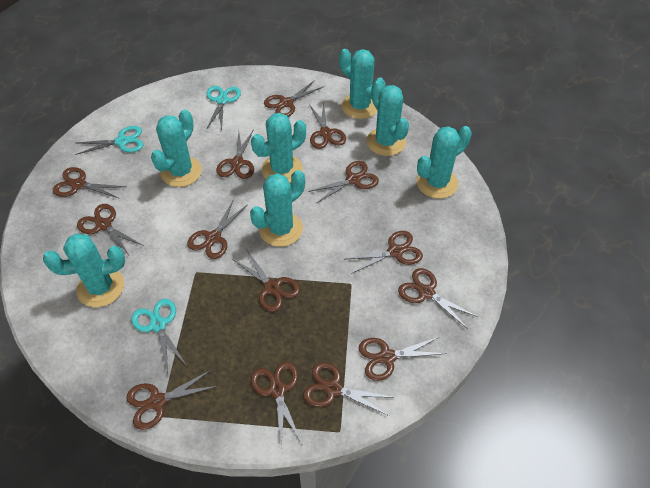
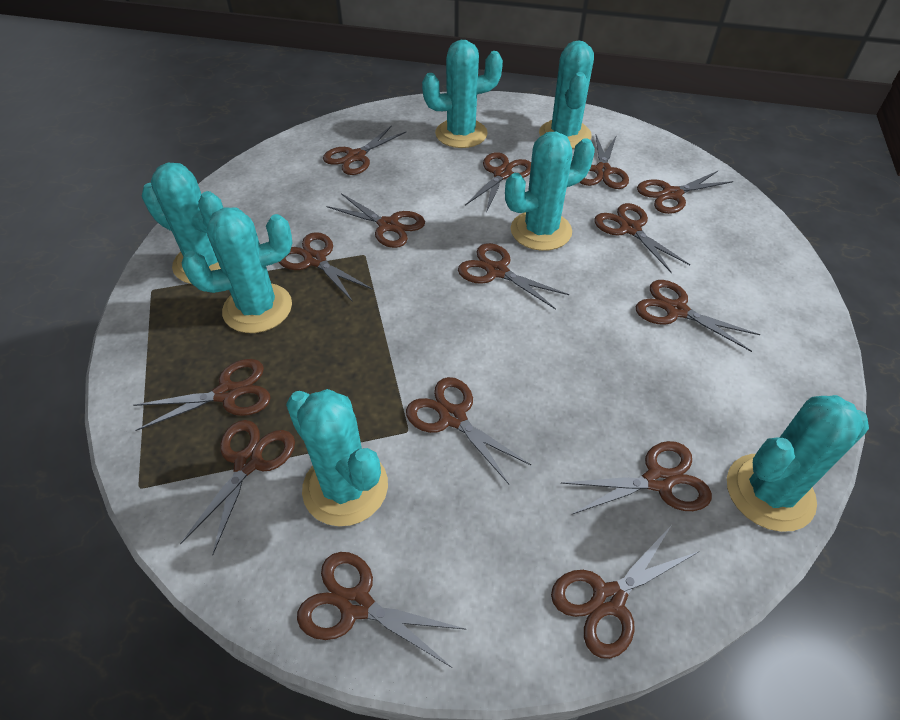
brown scissors: 14 -> 15
turquoise scissors: 3 -> 0

